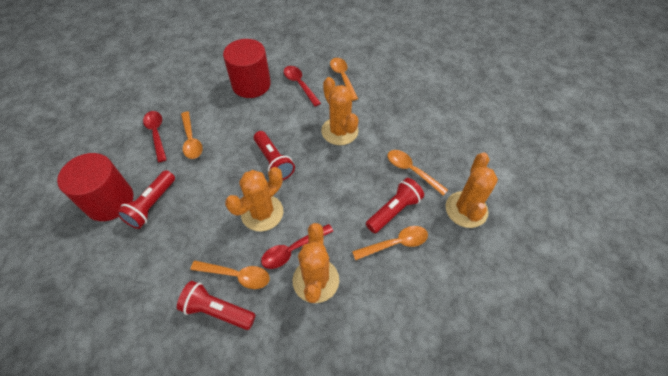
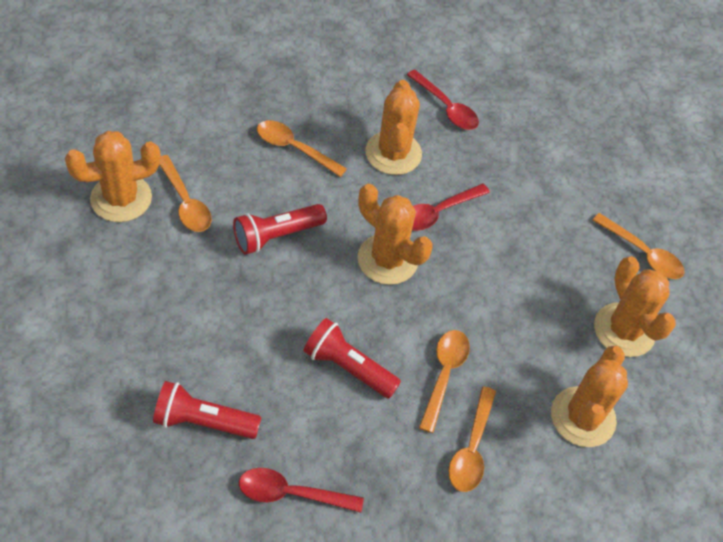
orange cactus: 4 -> 5
red cylinder: 2 -> 0
red flashlight: 4 -> 3

